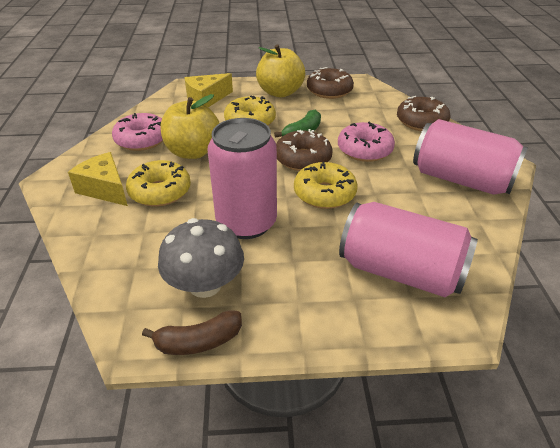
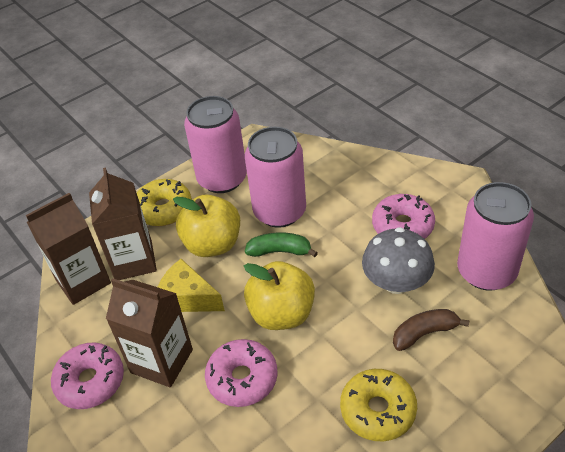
brown carton: 0 -> 3
brown donut: 3 -> 0
pink donut: 2 -> 3
yellow cheese: 2 -> 1
yellow donut: 3 -> 2

